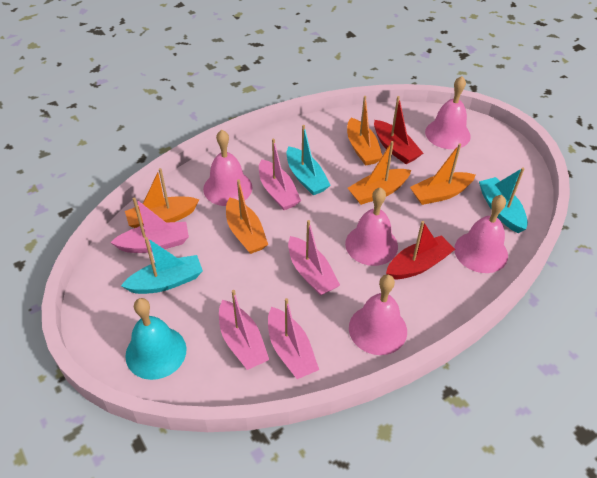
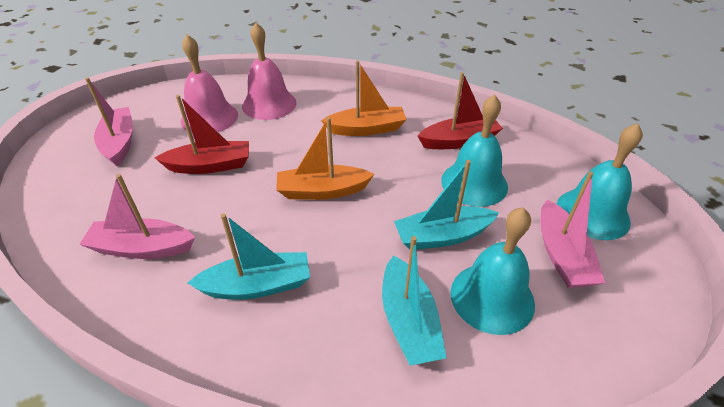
orange boat: 5 -> 2
pink bell: 5 -> 2
pink boat: 5 -> 3
turquoise bell: 1 -> 3

